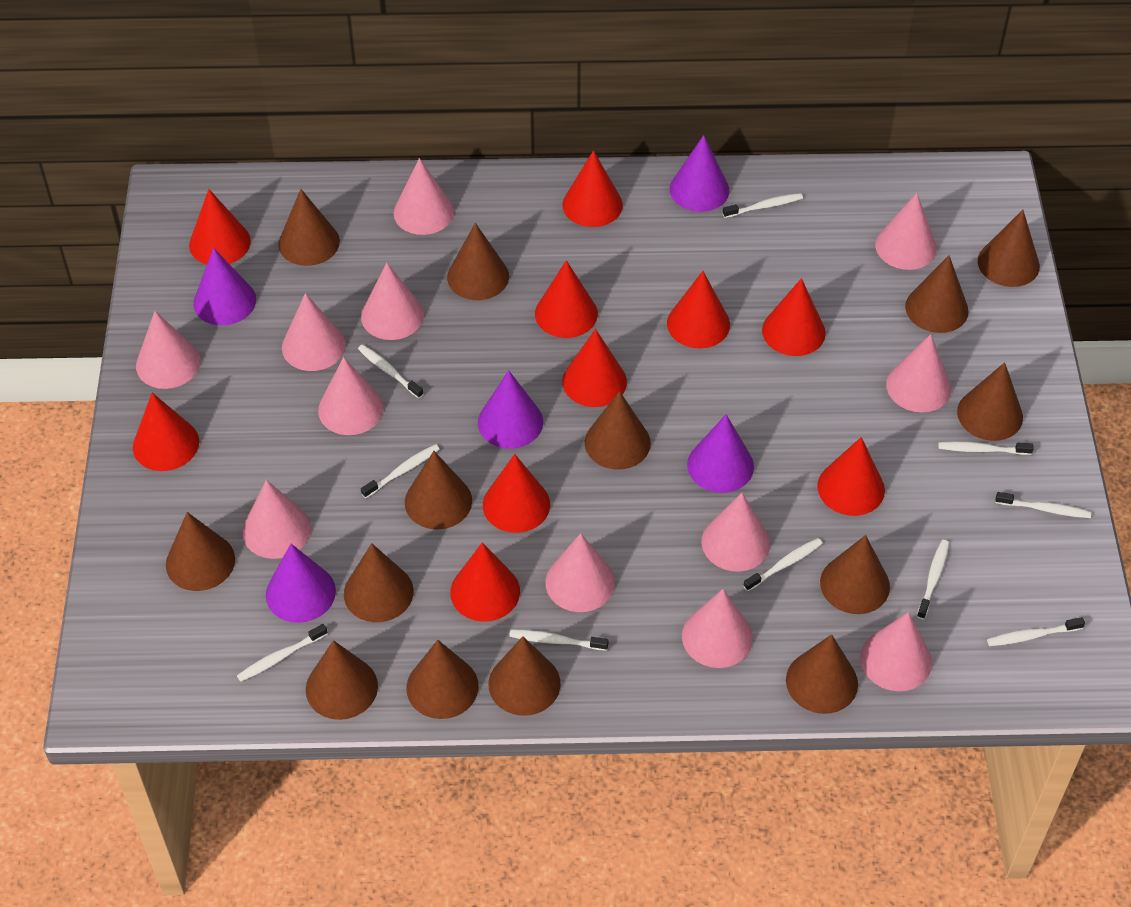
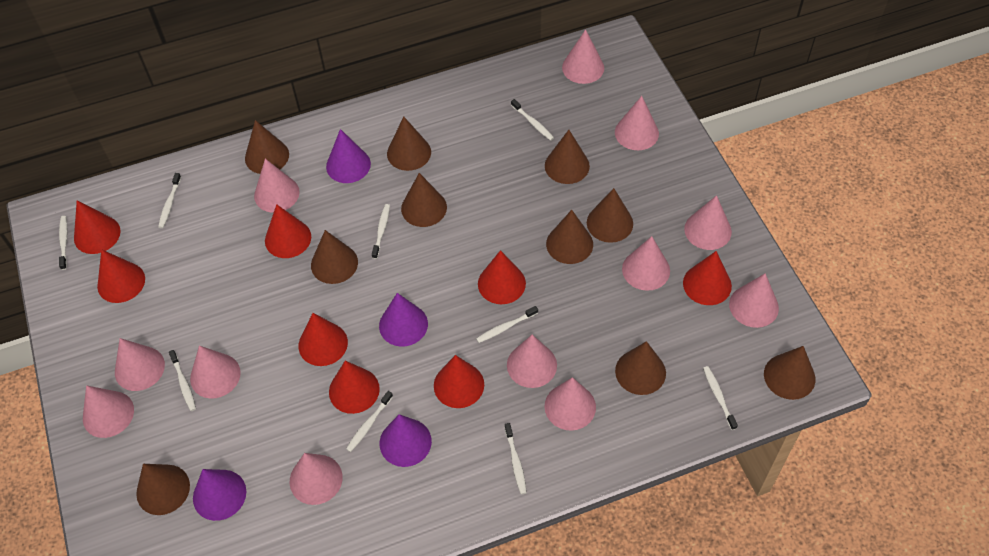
brown cone: 14 -> 10
purple cone: 5 -> 4
red cone: 10 -> 8
white toothbrush: 10 -> 9

